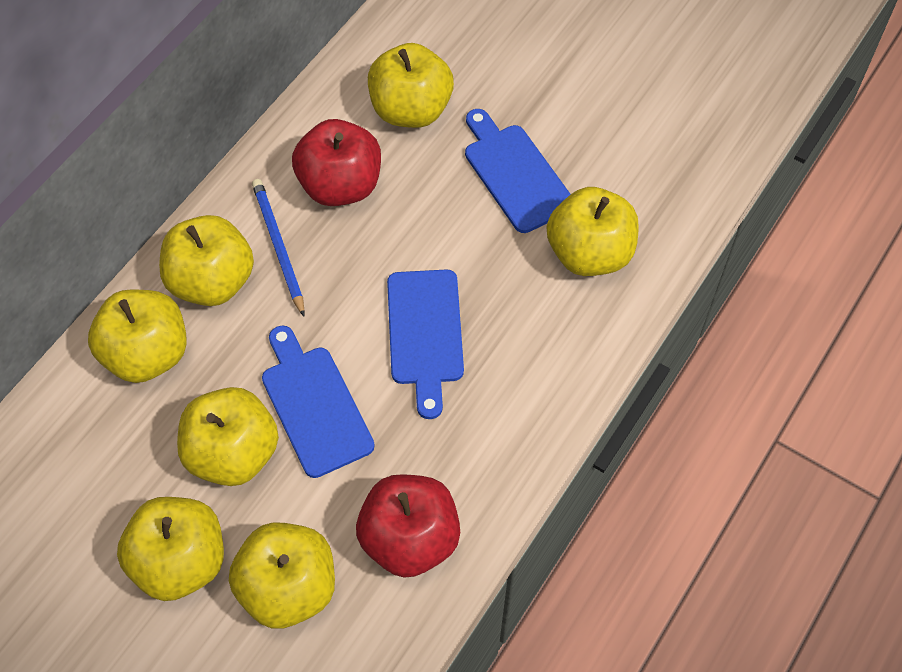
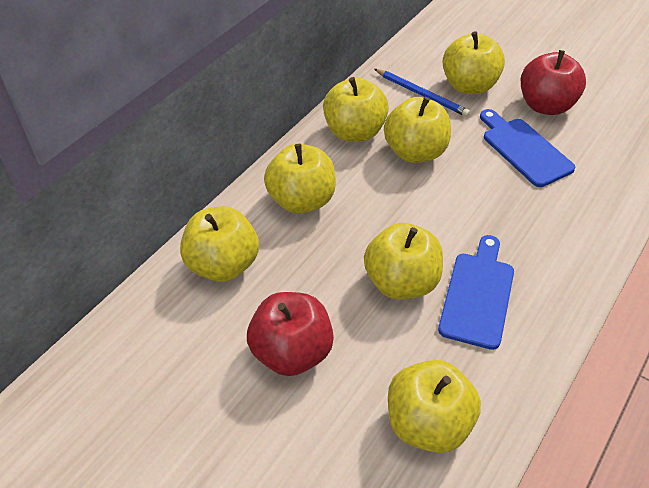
blue cutting board: 3 -> 2

